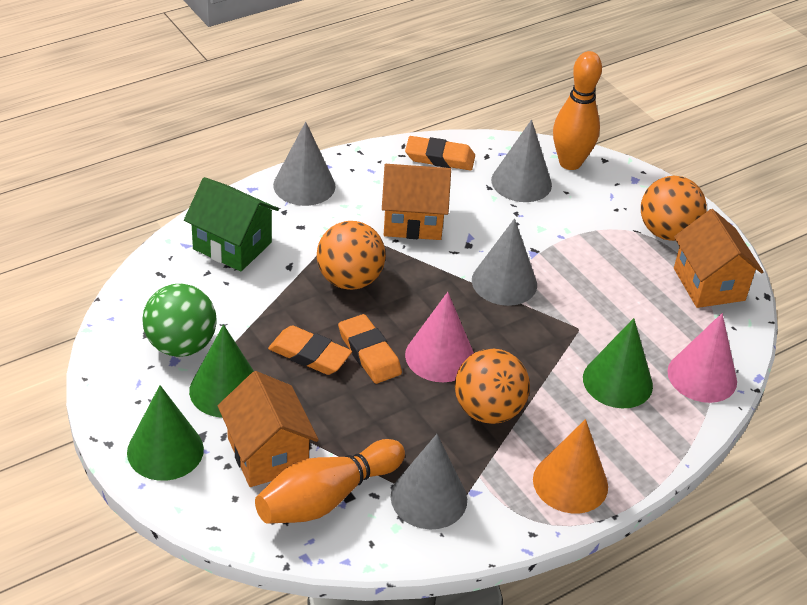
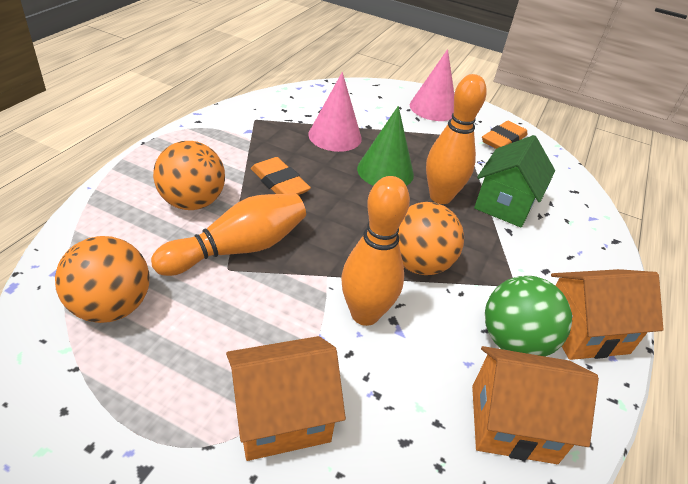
green cone: 3 -> 1
grey cone: 4 -> 0
orange bowling pin: 2 -> 3
orange cone: 1 -> 0
orange eraser: 3 -> 2

